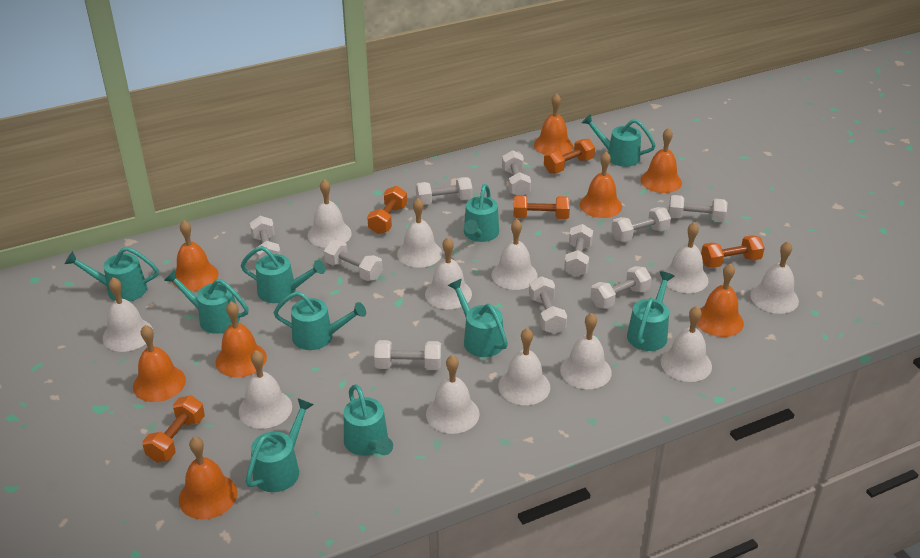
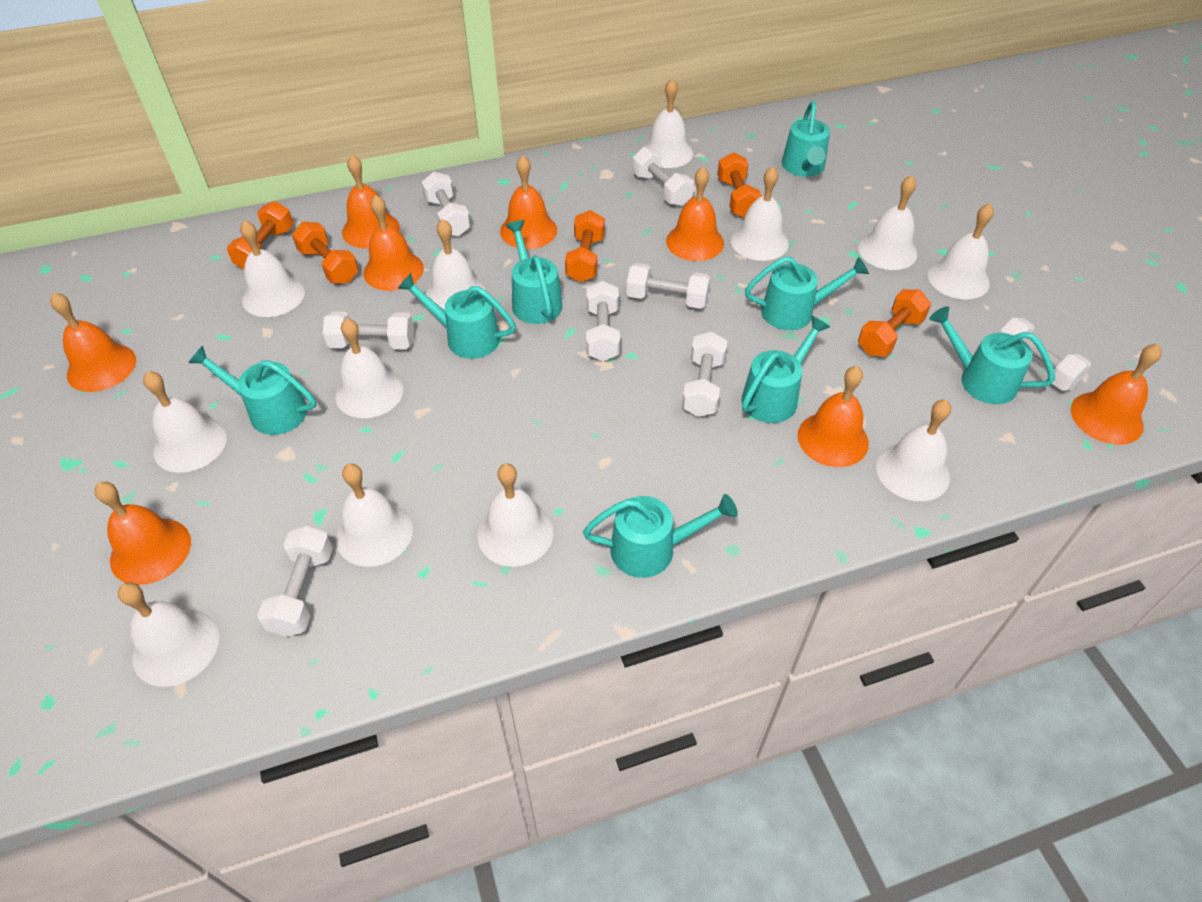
turquoise watering can: 10 -> 8
white dumbbell: 10 -> 8

